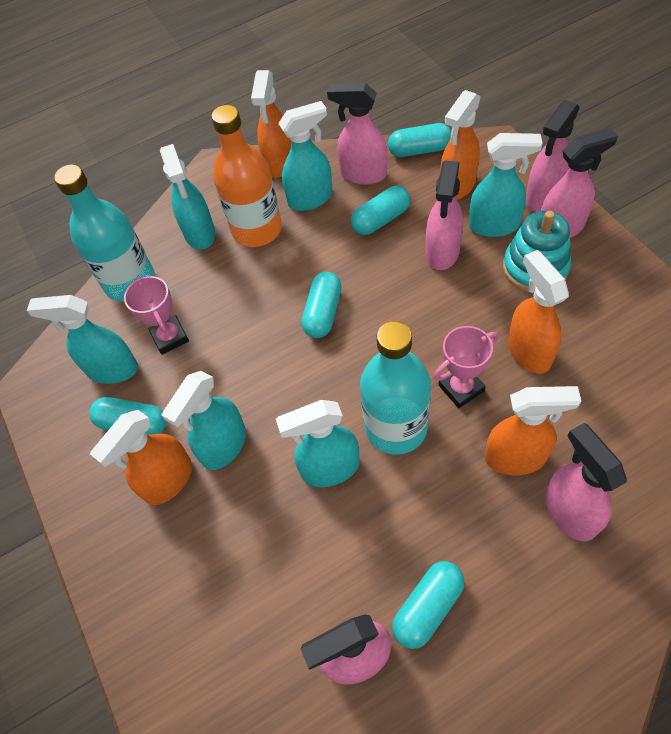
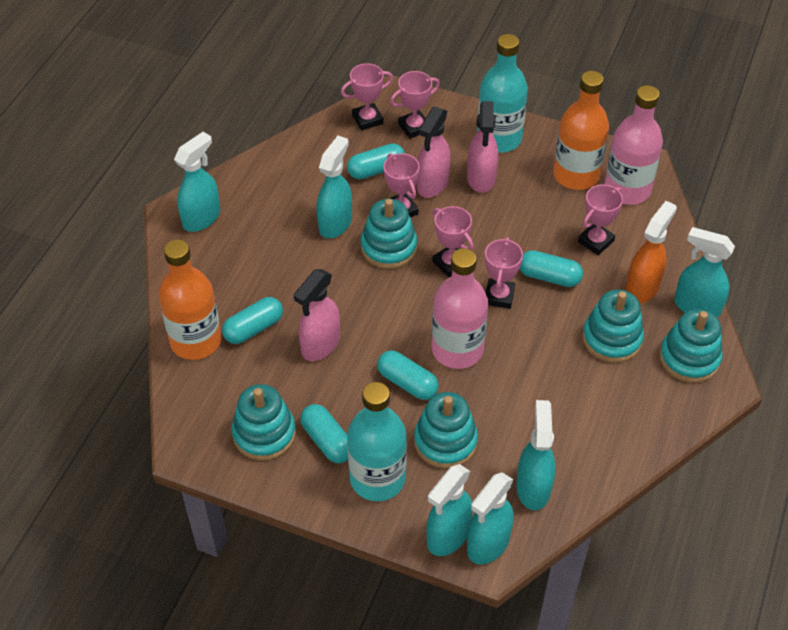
orange bottle: 1 -> 2
orange spray bottle: 5 -> 1
pink bottle: 0 -> 2
pink spray bottle: 6 -> 3
pink trophy: 2 -> 6
turquoise stacking toy: 1 -> 5

